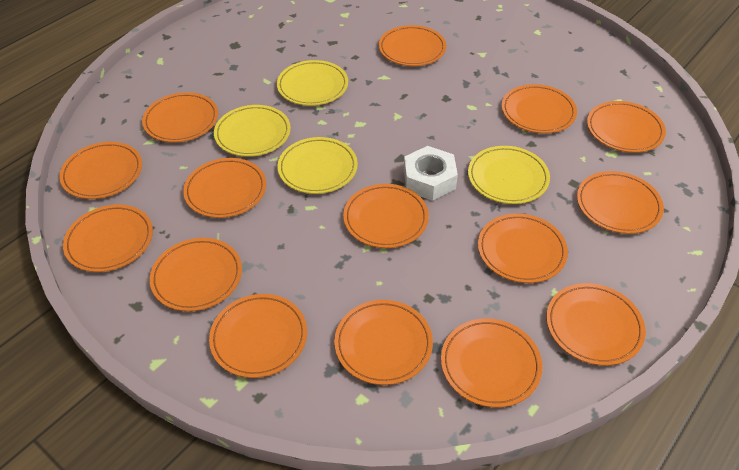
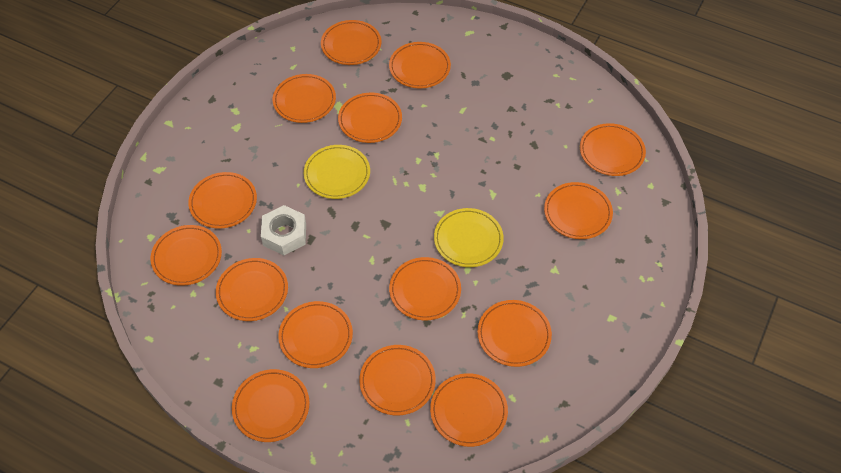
yellow plate: 4 -> 2

